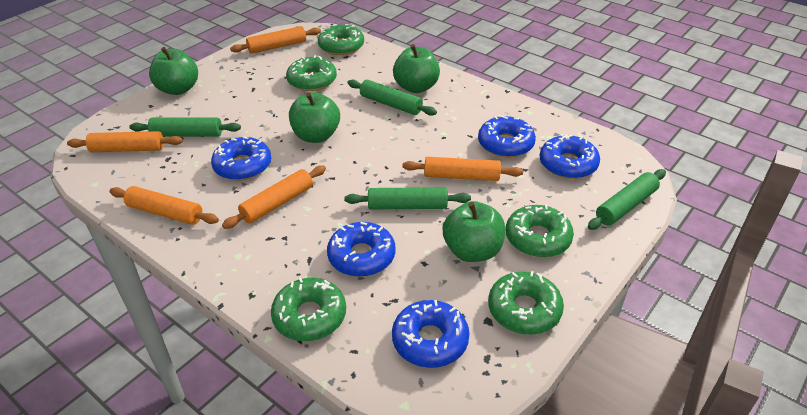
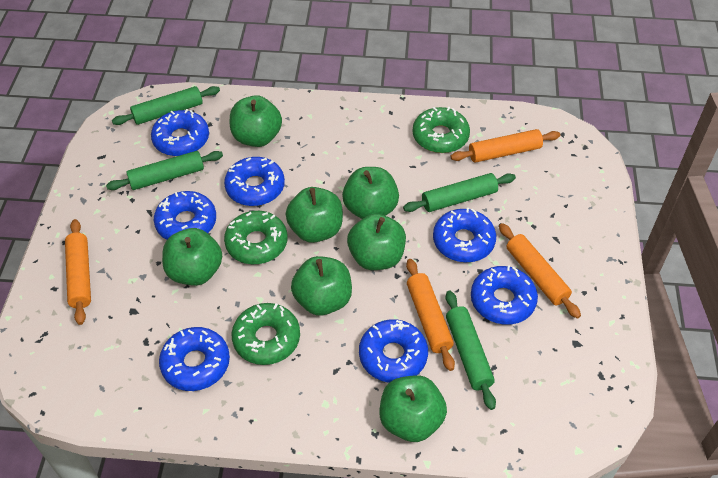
blue donut: 5 -> 7
green apple: 4 -> 7
green donut: 5 -> 3
orange rolling pin: 5 -> 4

